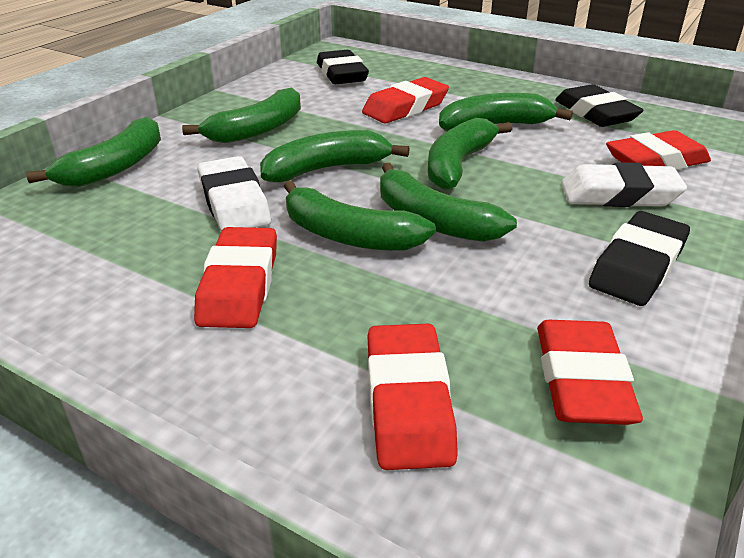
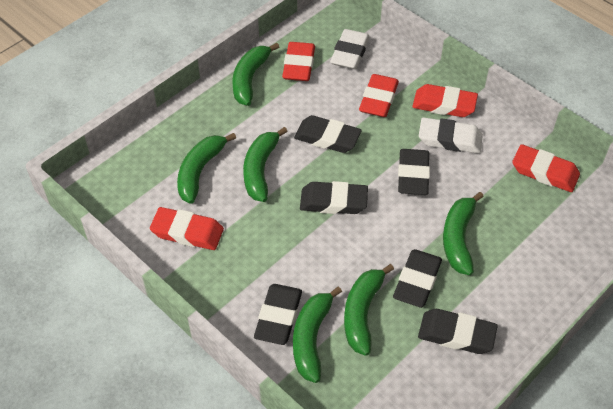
black eraser: 3 -> 6
green banana: 7 -> 6

